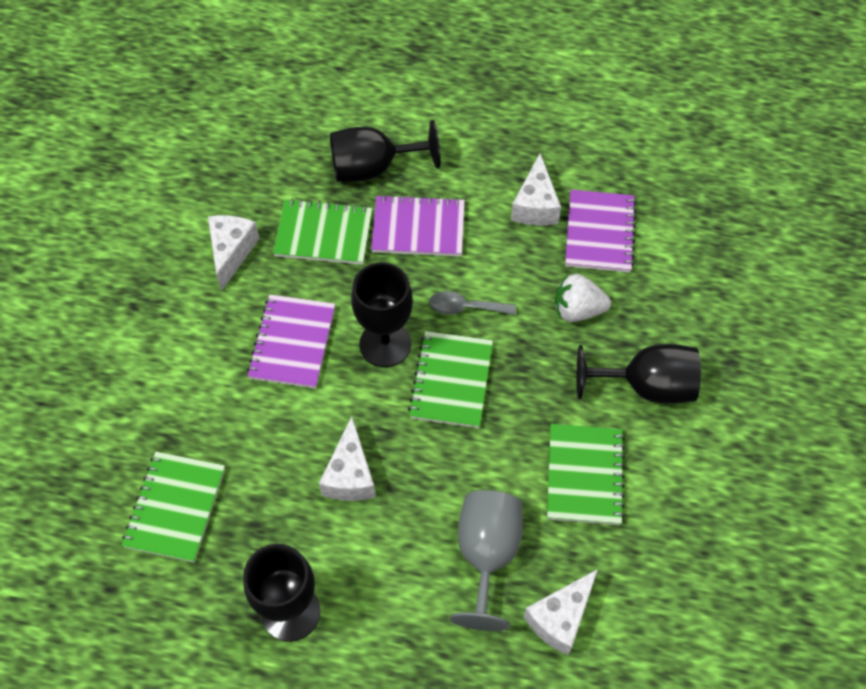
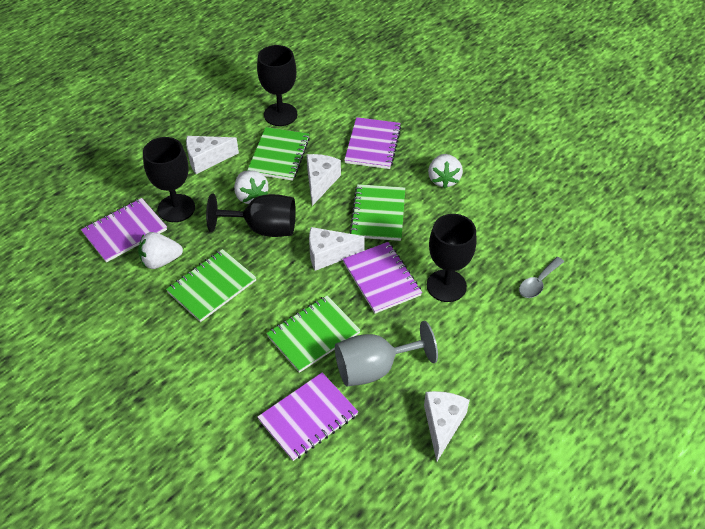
purple notebook: 3 -> 4
white strawberry: 1 -> 3

